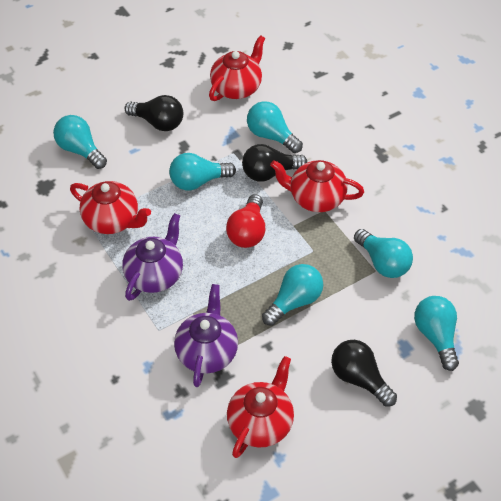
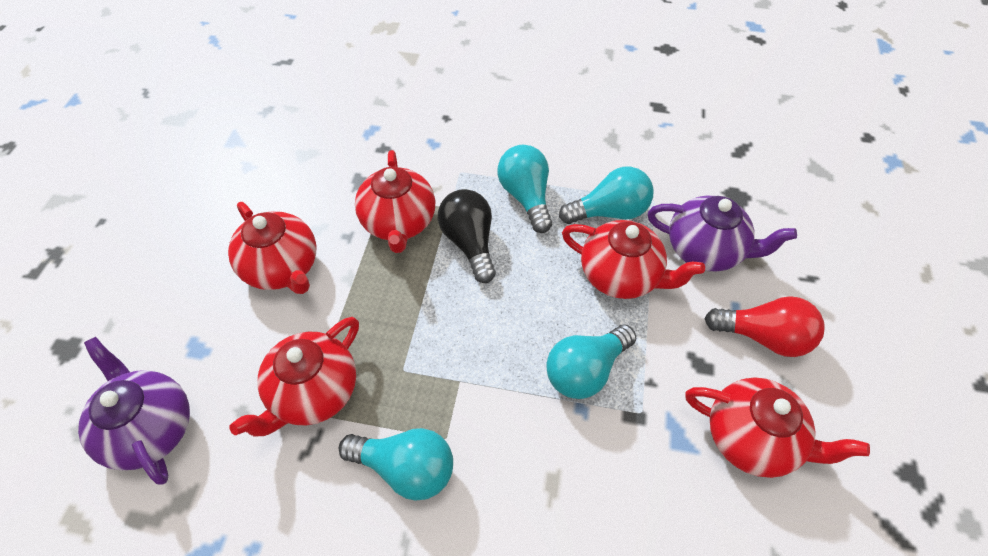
black light bulb: 3 -> 1
red teapot: 4 -> 5
turquoise light bulb: 6 -> 4

